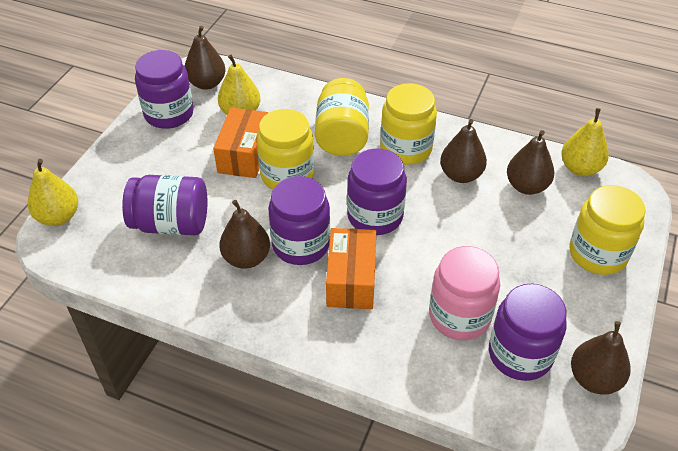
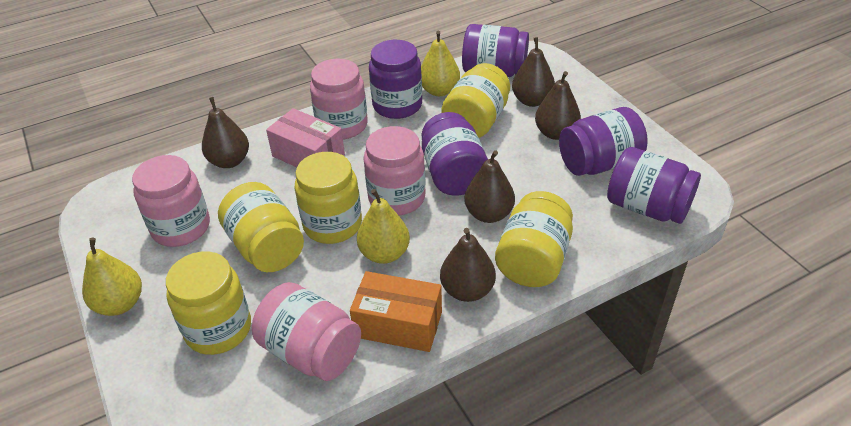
orange box: 2 -> 1
pink box: 0 -> 1
pink jar: 1 -> 4
yellow jar: 4 -> 5

